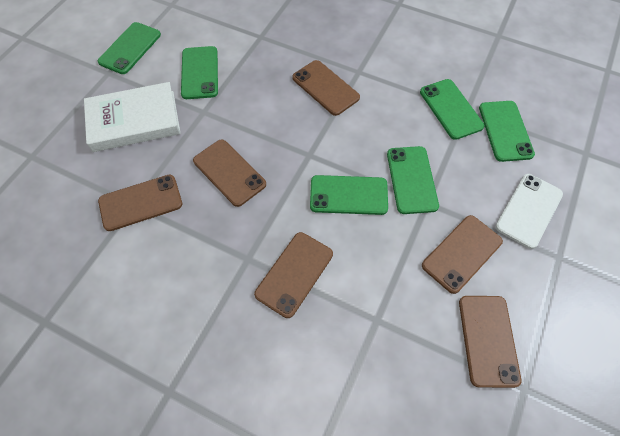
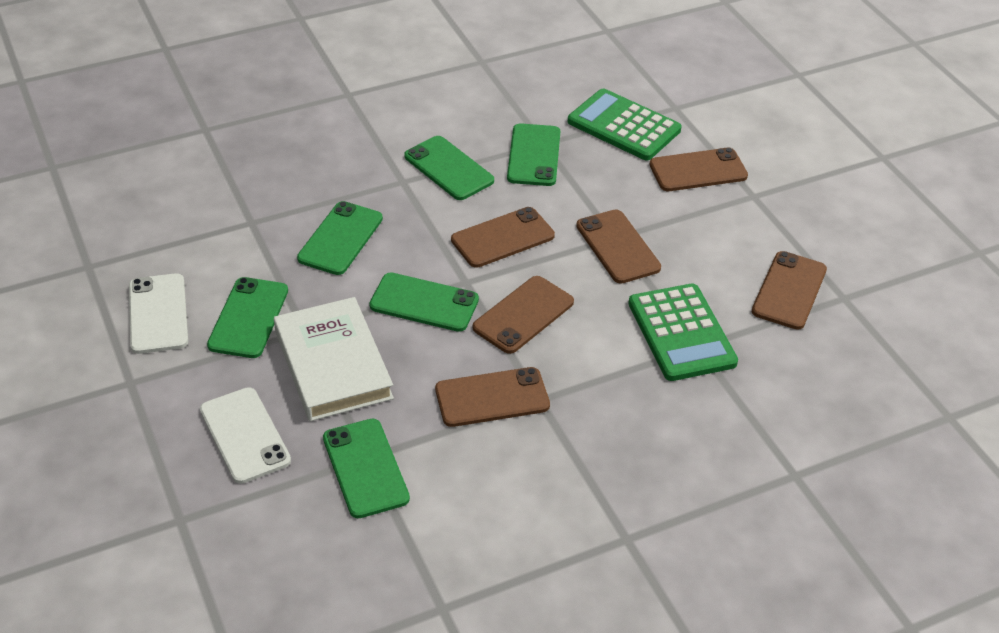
green calculator: 0 -> 2
white phone: 1 -> 2

